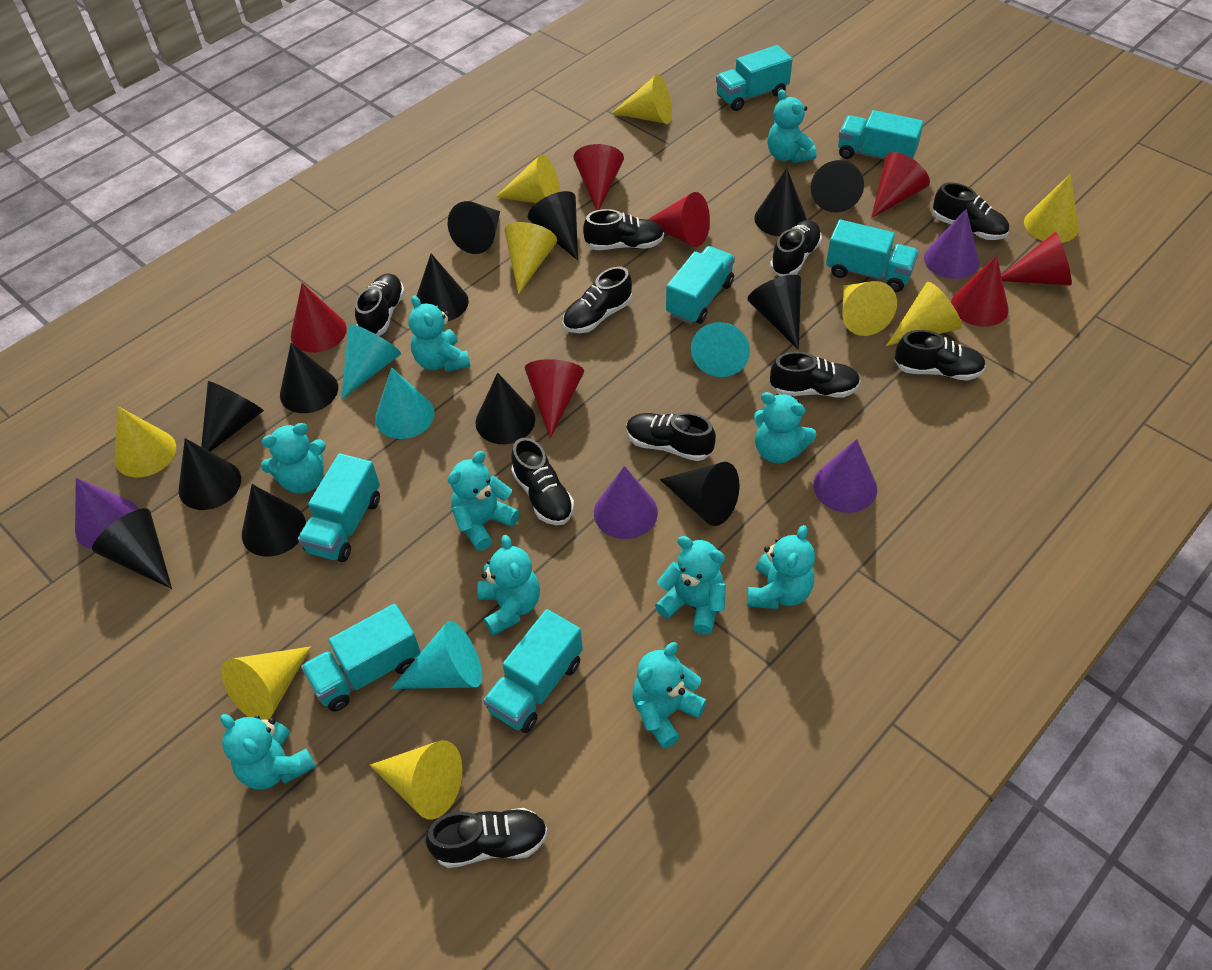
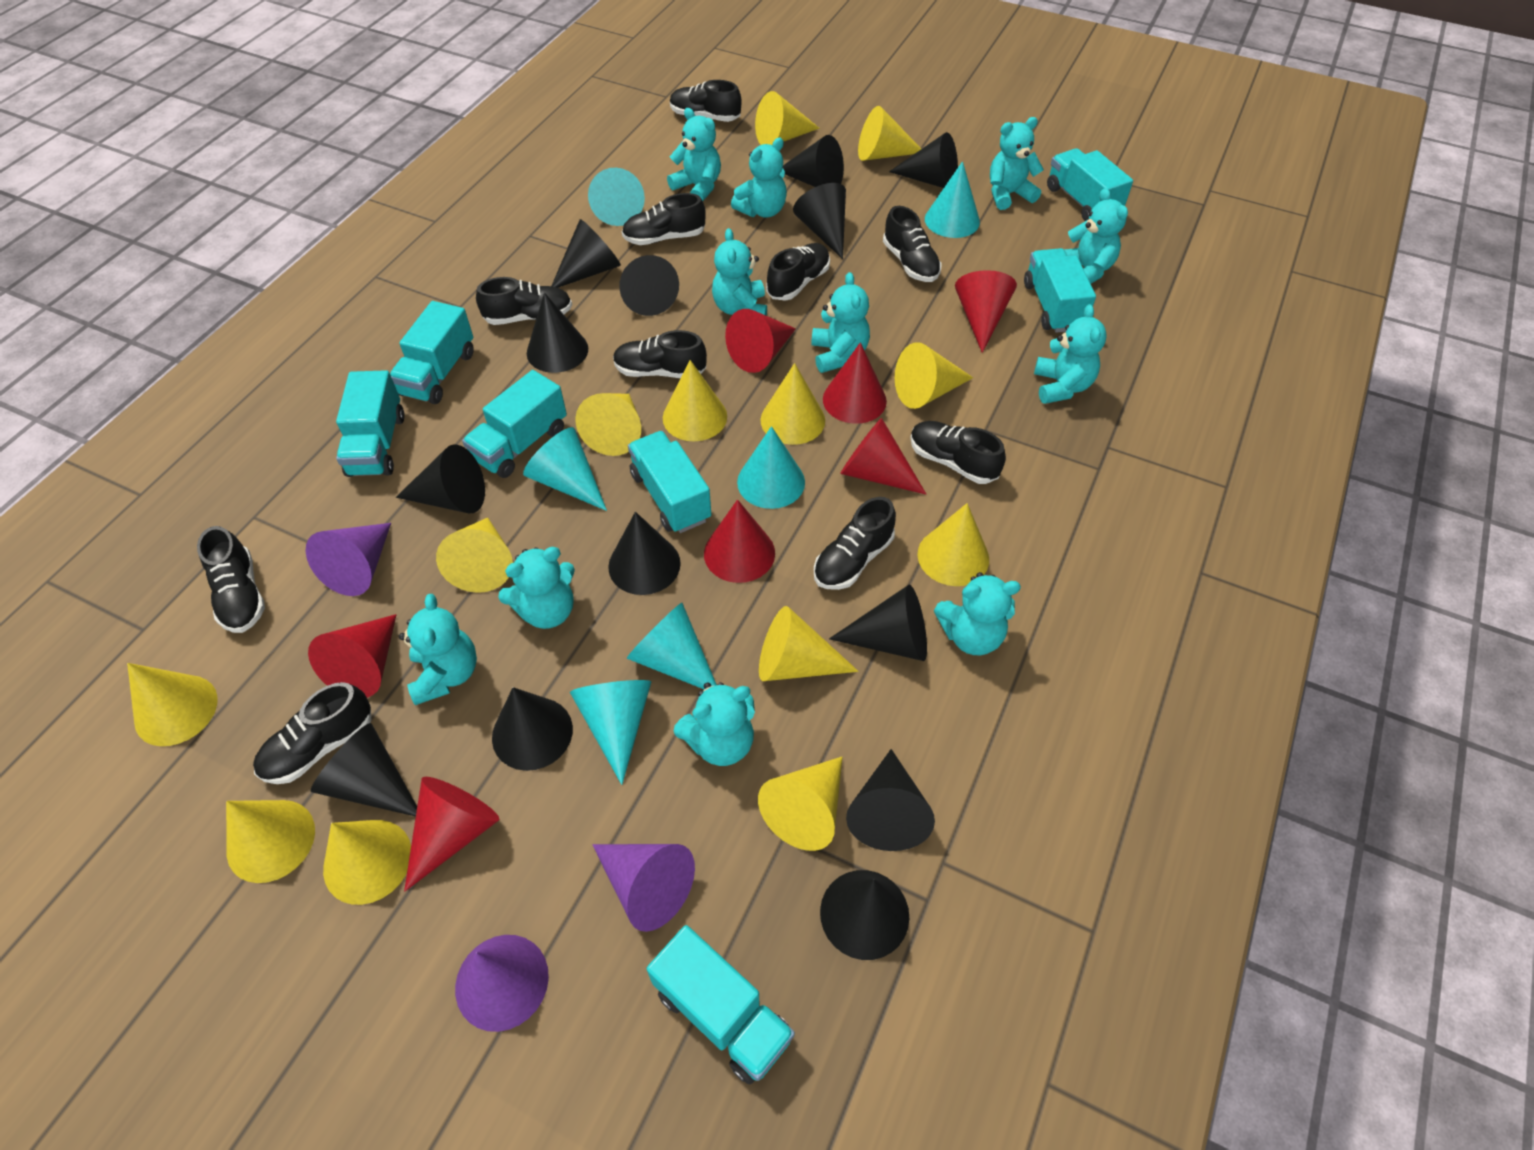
purple cone: 4 -> 3
turquoise cone: 4 -> 6
turquoise teddy bear: 10 -> 11
yellow cone: 9 -> 13

